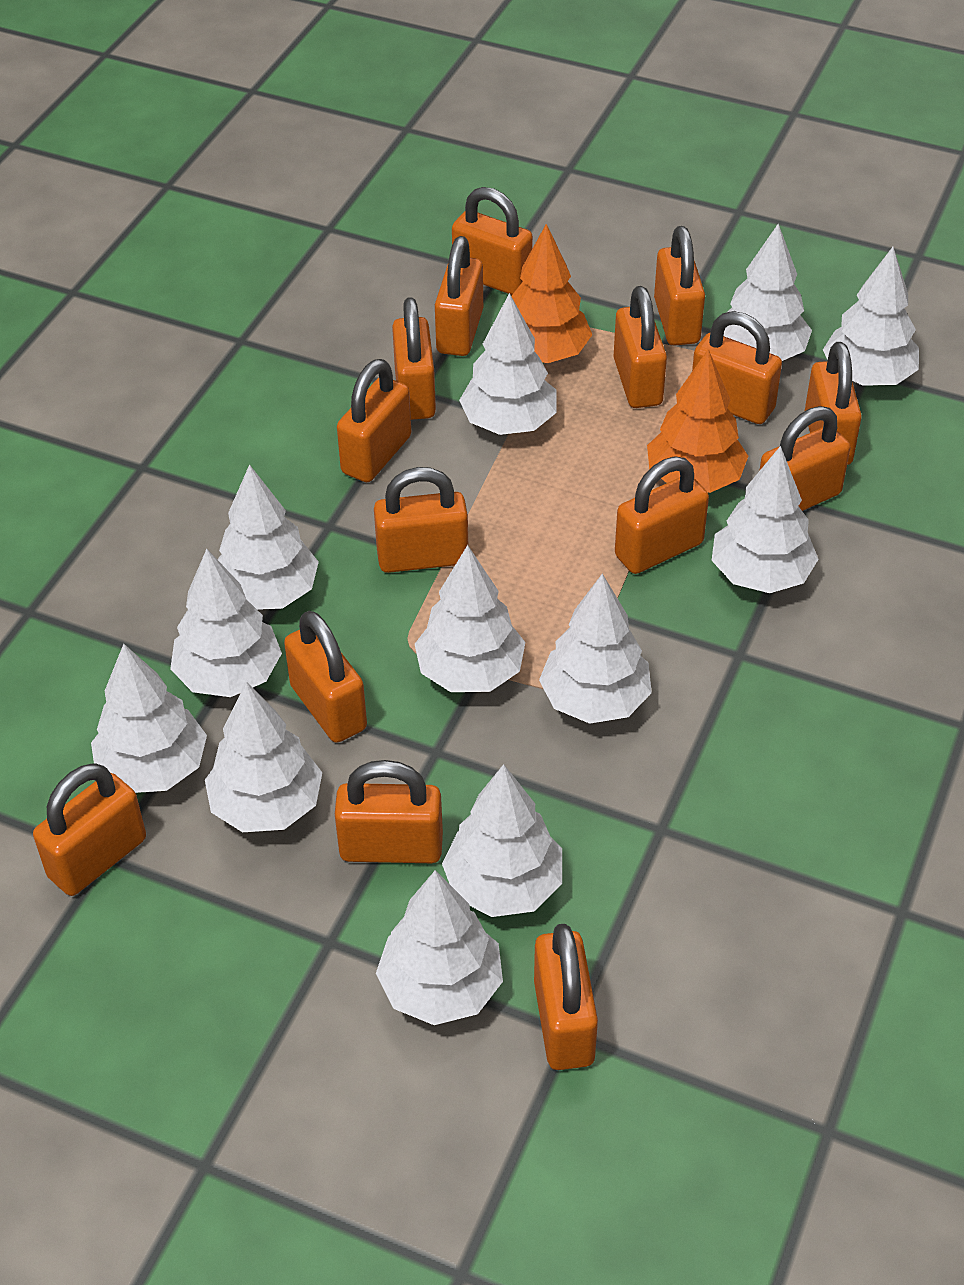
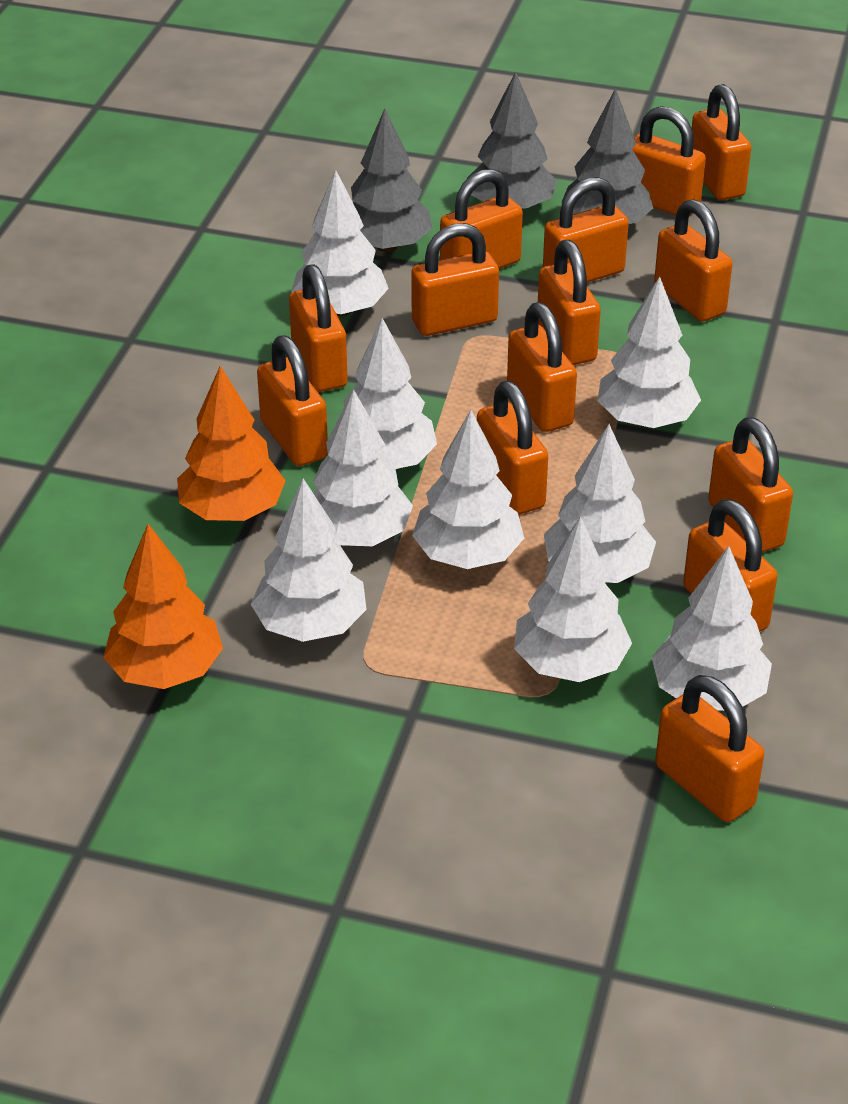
grey tree: 0 -> 3
orange padlock: 15 -> 14
white tree: 12 -> 9

